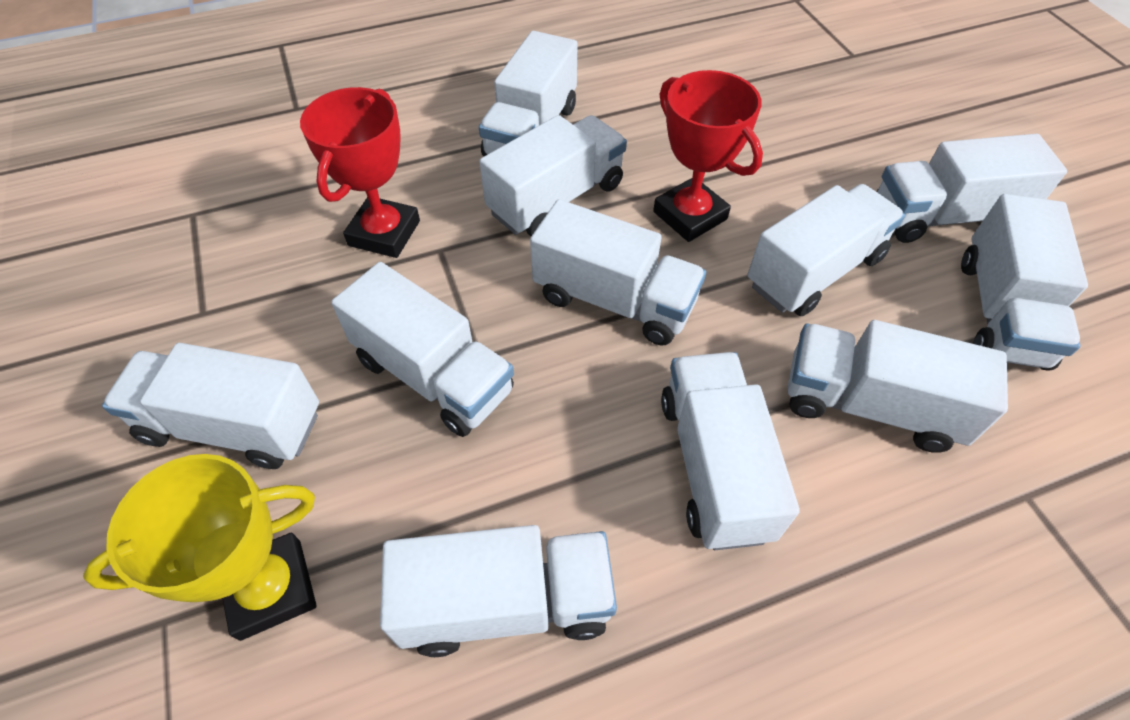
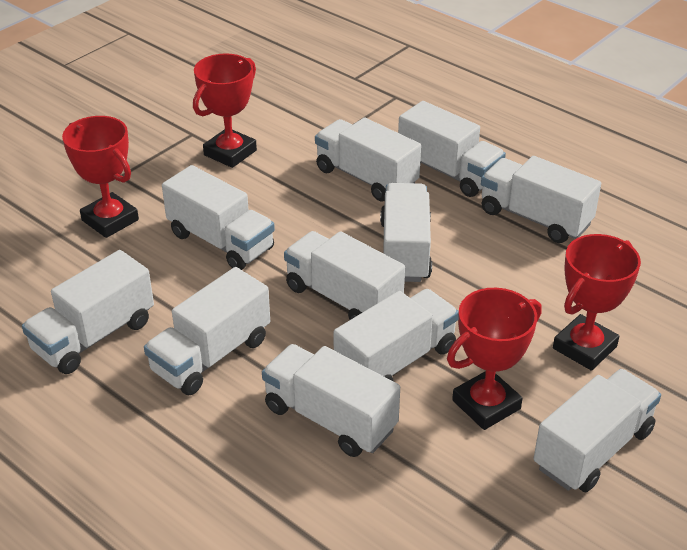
red trophy: 2 -> 4
yellow trophy: 1 -> 0

